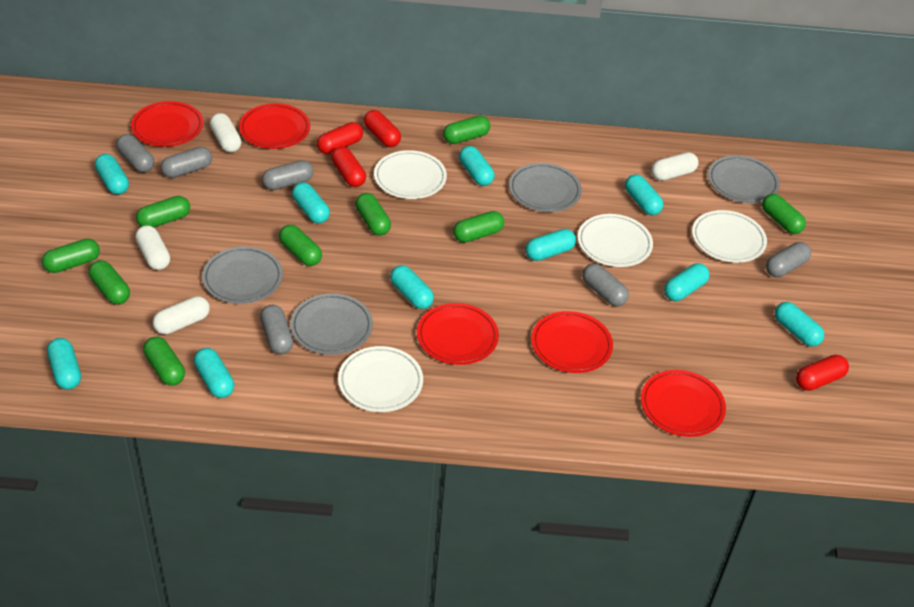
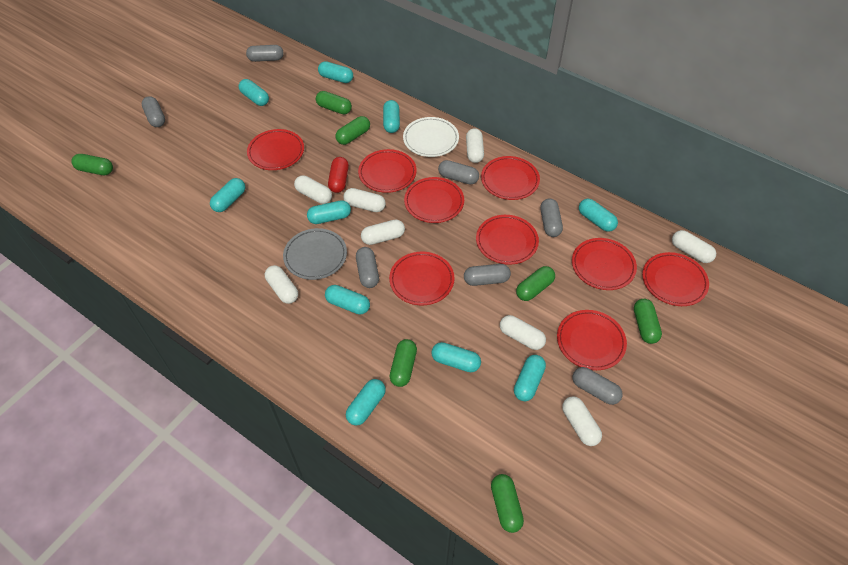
green capsule: 9 -> 7
grey capsule: 6 -> 7
grey plate: 4 -> 1
red capsule: 4 -> 1
red plate: 5 -> 9
white capsule: 4 -> 8
white plate: 4 -> 1

